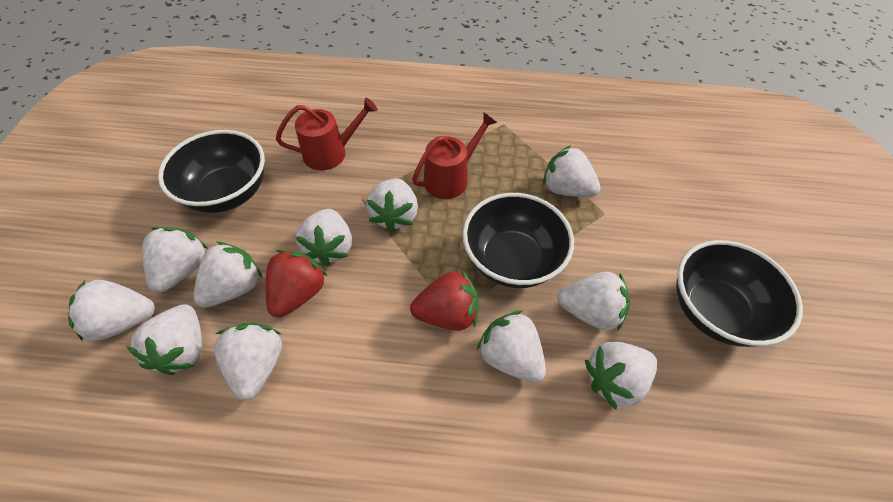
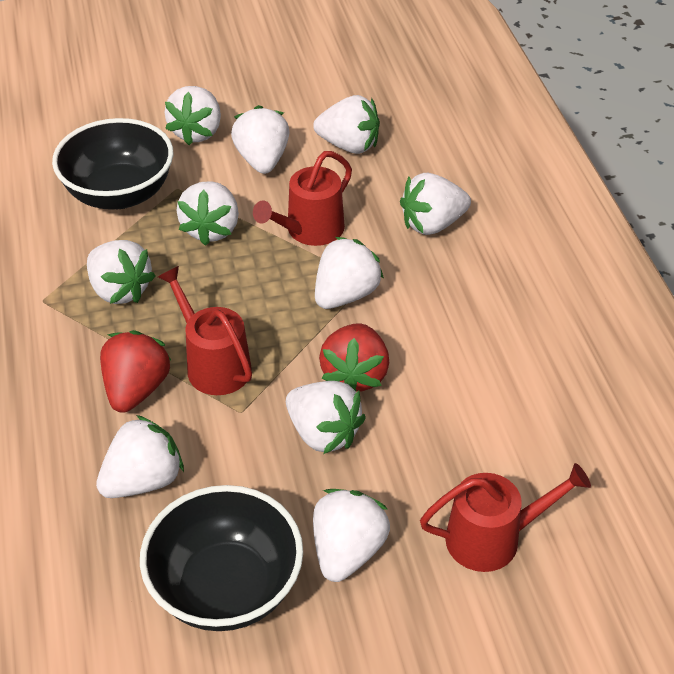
black bowl: 3 -> 2
red watering can: 2 -> 3
white strawberry: 11 -> 10

